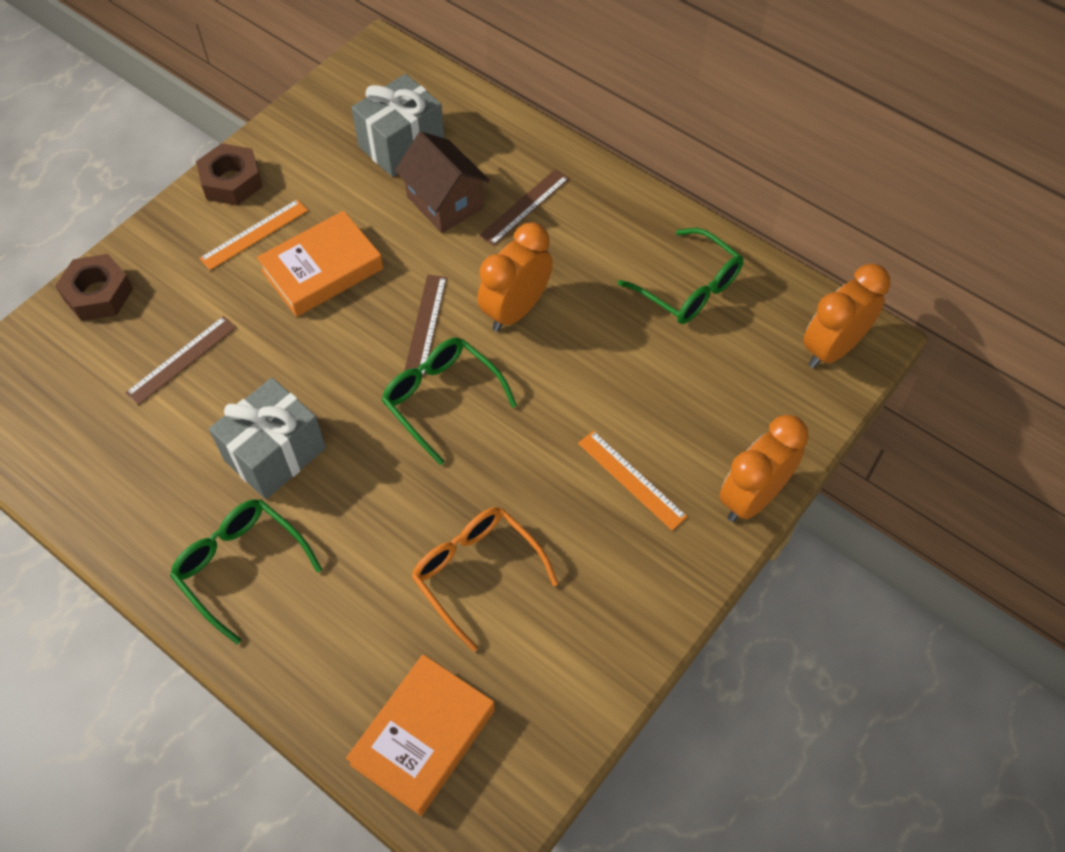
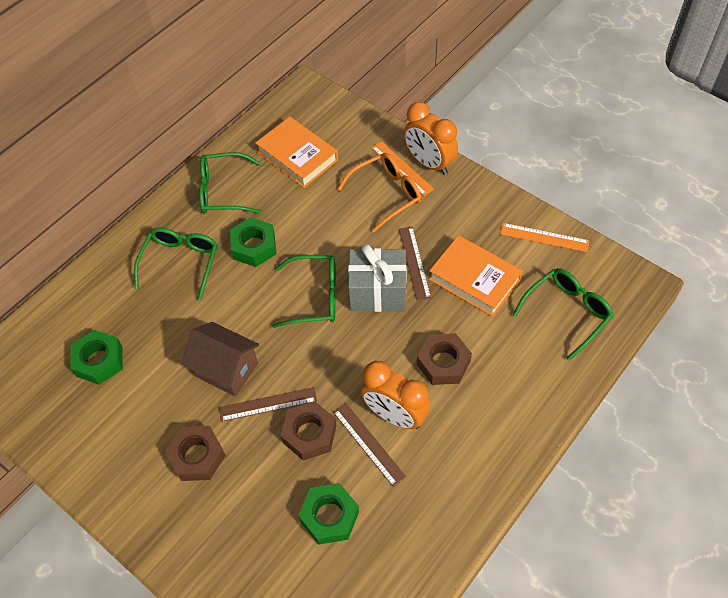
brown nut: 2 -> 3
green glasses: 3 -> 4
green nut: 0 -> 3
grey gift: 2 -> 1
orange clock: 3 -> 2

